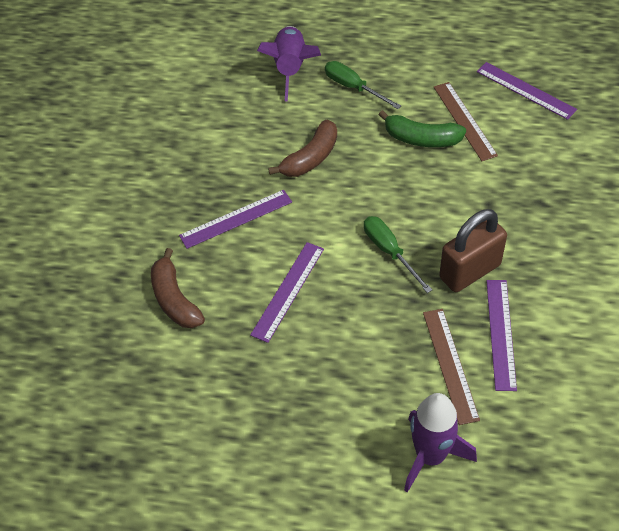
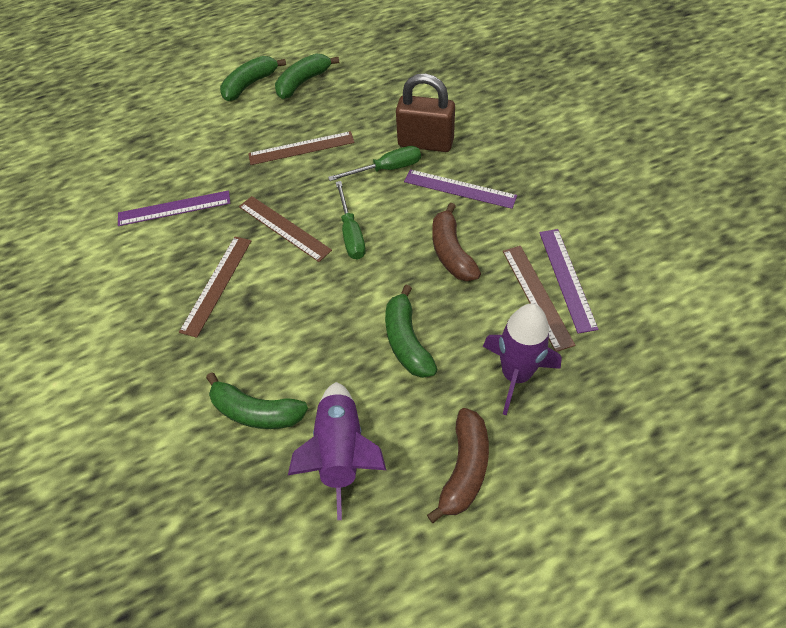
brown ruler: 2 -> 4
green banana: 1 -> 4
purple ruler: 4 -> 3

